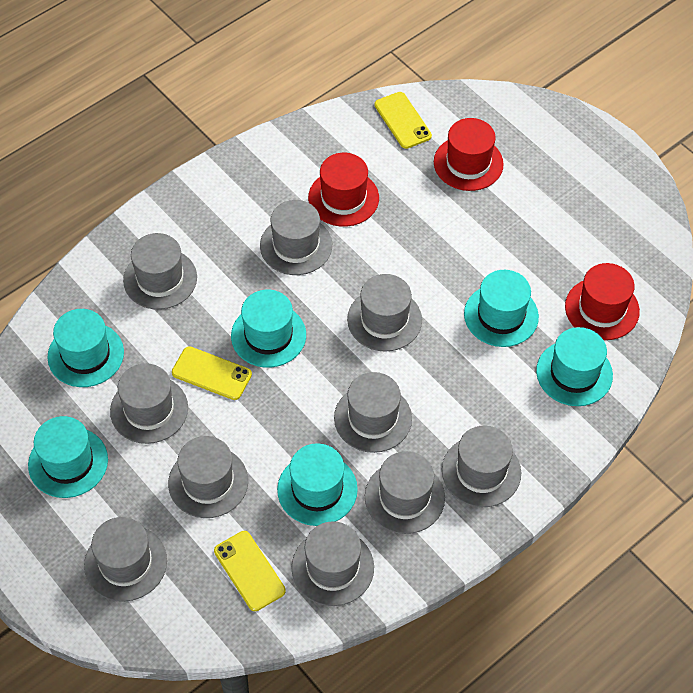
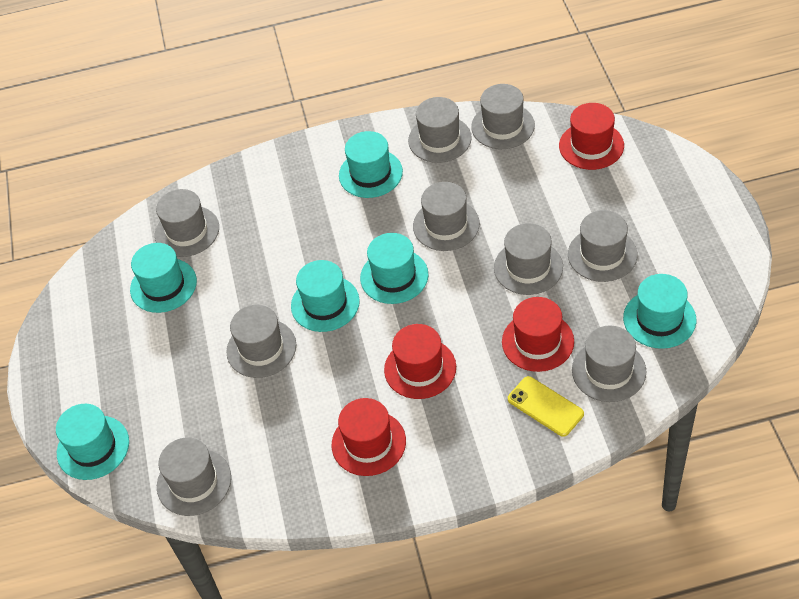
grey hat: 10 -> 9
red hat: 3 -> 4
yellow phone: 3 -> 1

